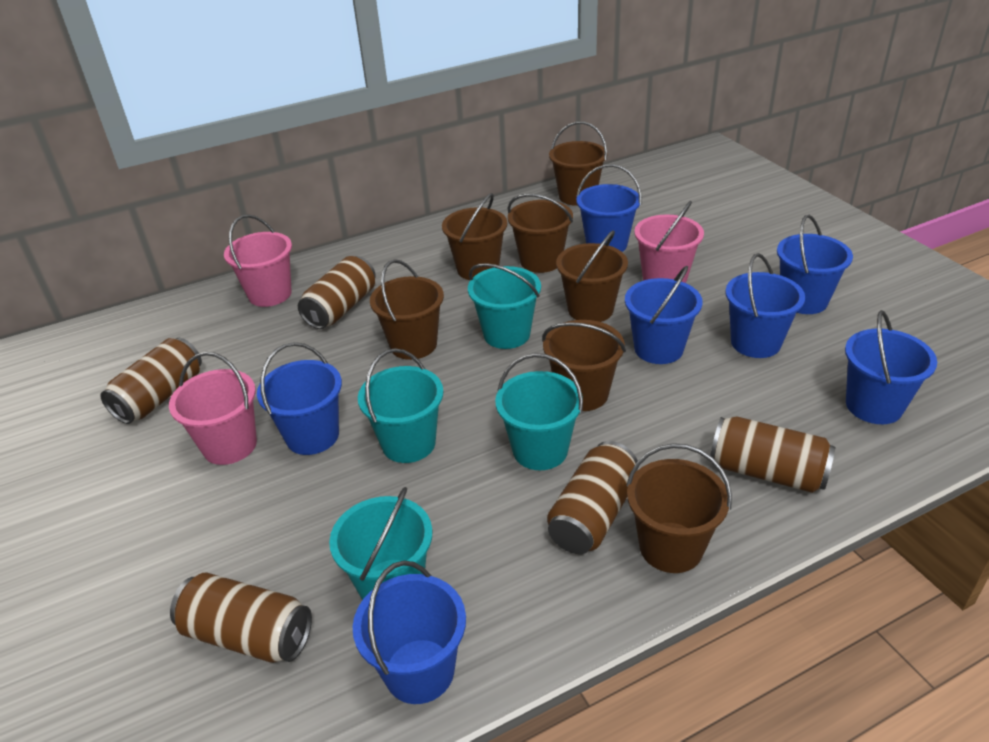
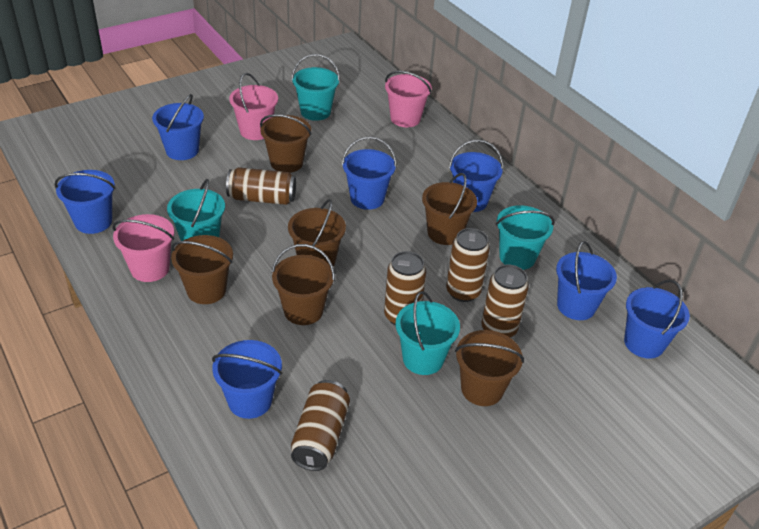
brown bucket: 7 -> 6

